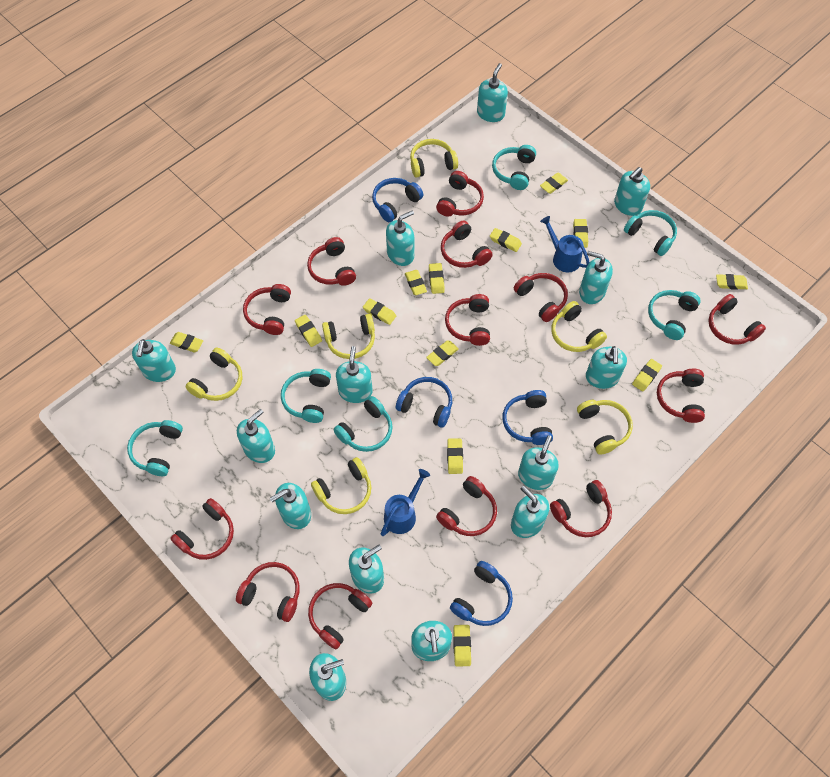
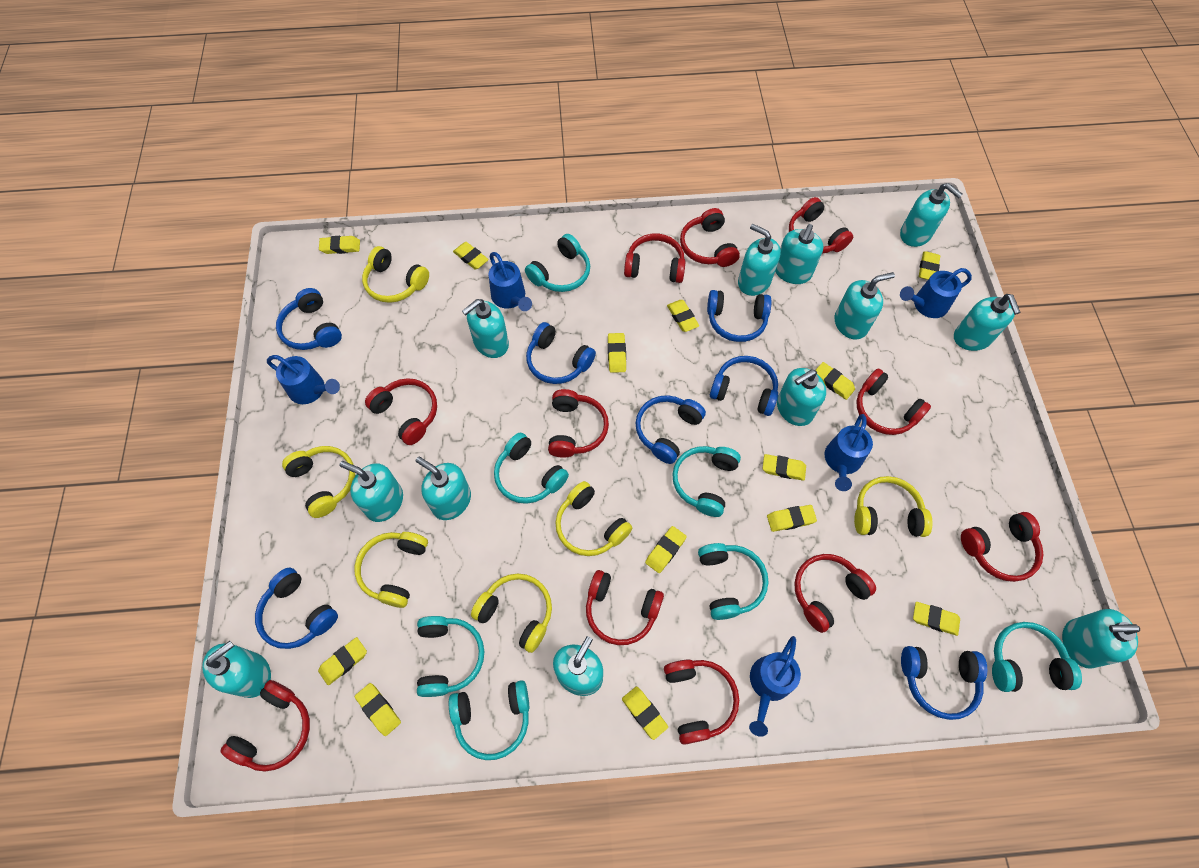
blue headphones: 4 -> 7
blue watering can: 2 -> 5
red headphones: 13 -> 11
turquoise headphones: 6 -> 7
turquoise soap dispenser: 14 -> 12

